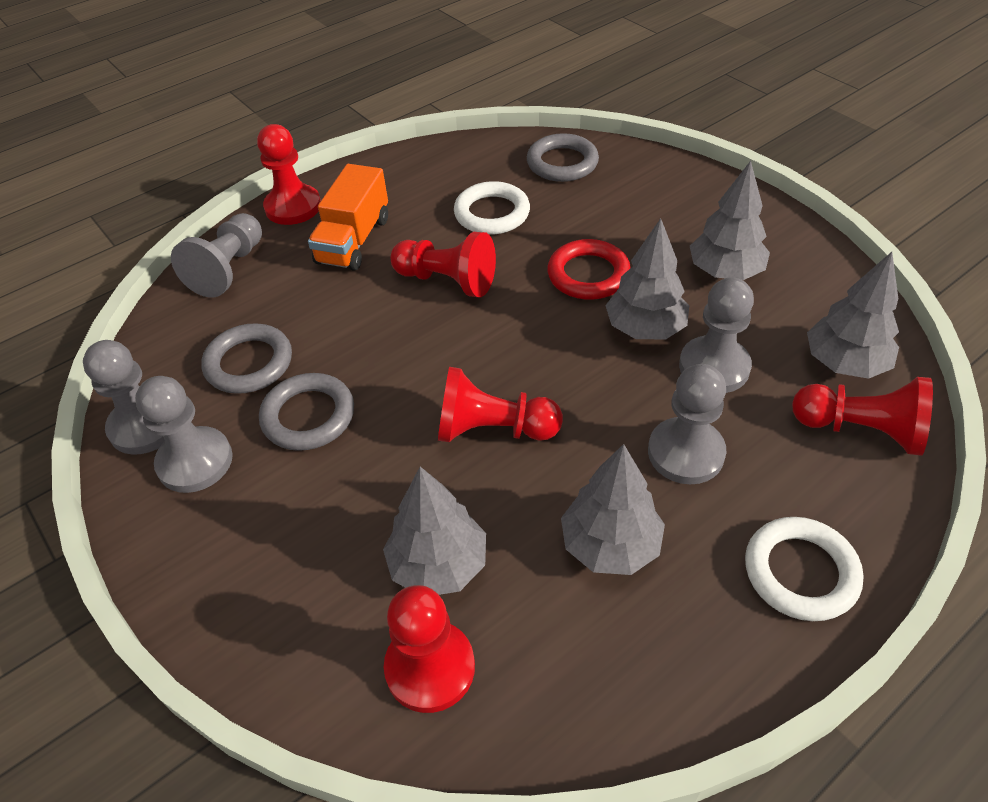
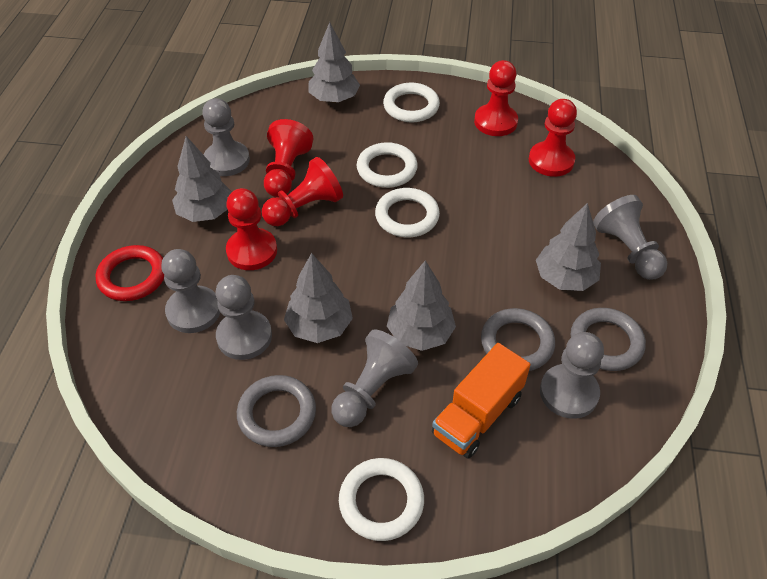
grey pawn: 5 -> 6
white ring: 2 -> 4

